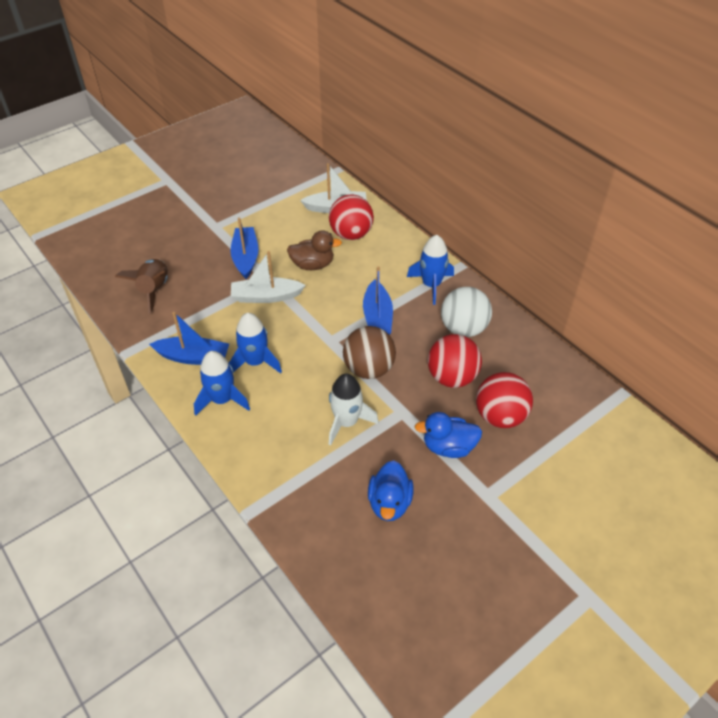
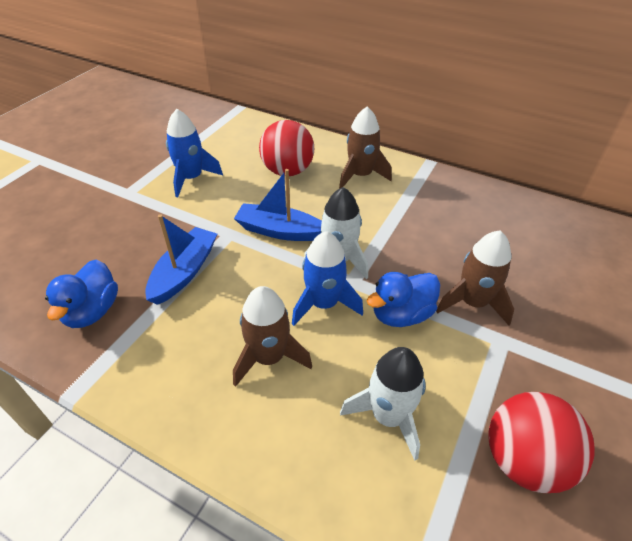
blue boat: 3 -> 2
blue rocket: 3 -> 2
brown ball: 1 -> 0
brown duck: 1 -> 0
brown rocket: 1 -> 3
red ball: 3 -> 2
white ball: 1 -> 0
white boat: 2 -> 0
white rocket: 1 -> 2

